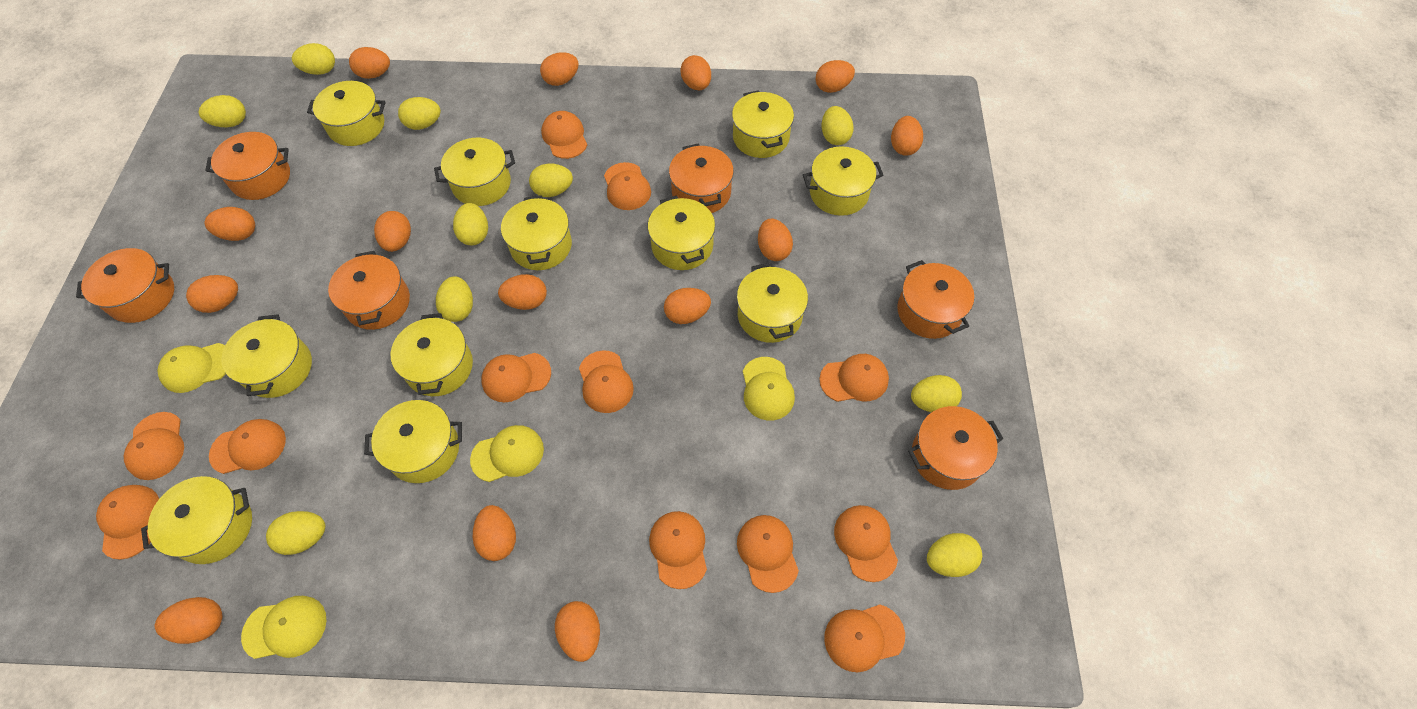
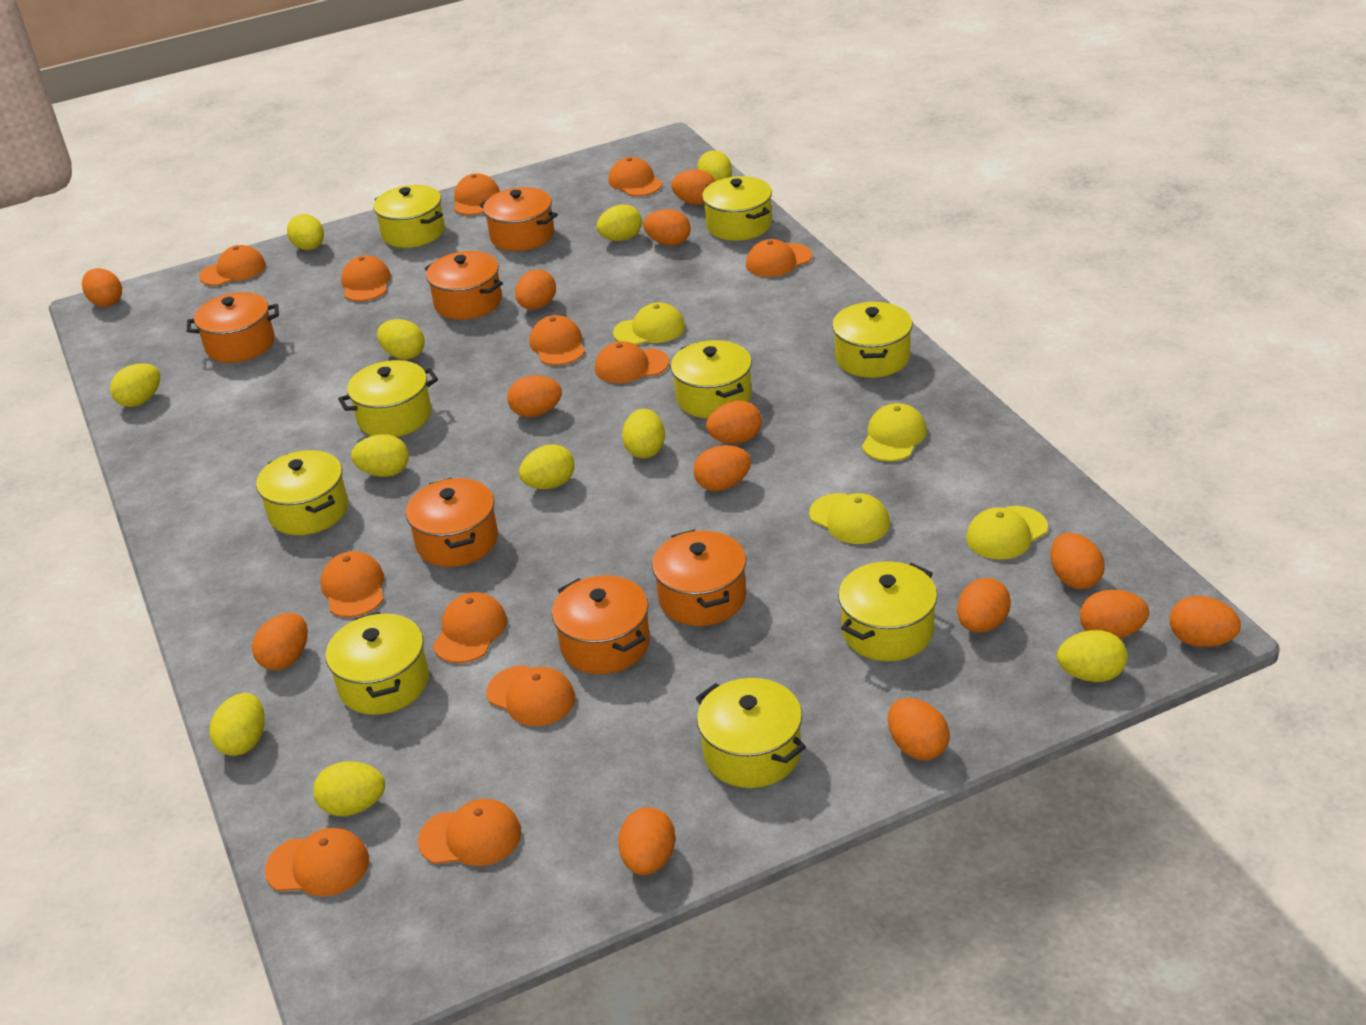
yellow egg: 10 -> 11
yellow pot: 11 -> 9

